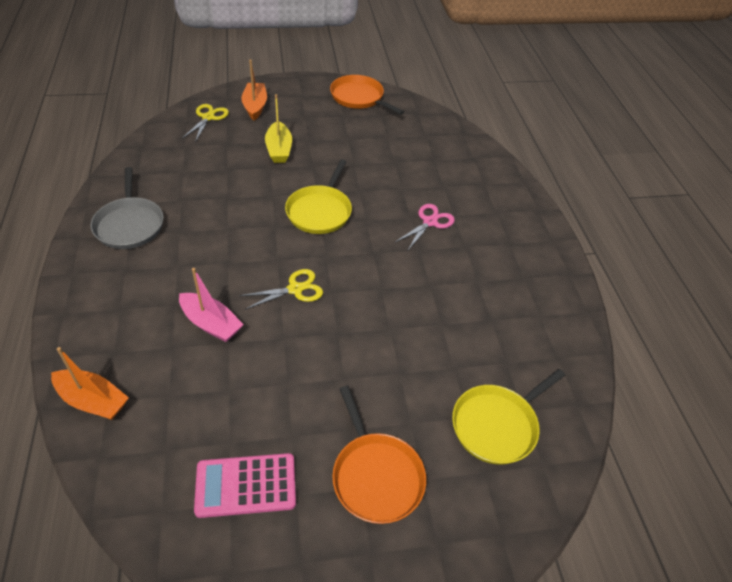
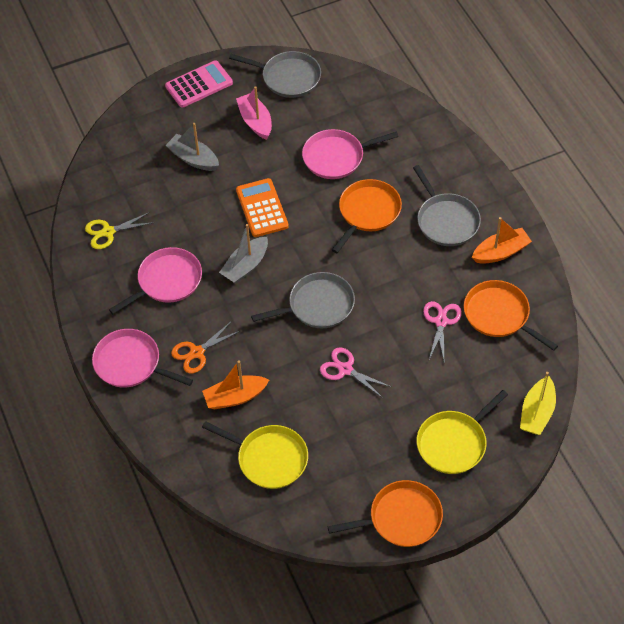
grey boat: 0 -> 2
grey pan: 1 -> 3
orange calculator: 0 -> 1
orange pan: 2 -> 3
orange scissors: 0 -> 1
pink pan: 0 -> 3
pink scissors: 1 -> 2
yellow scissors: 2 -> 1

